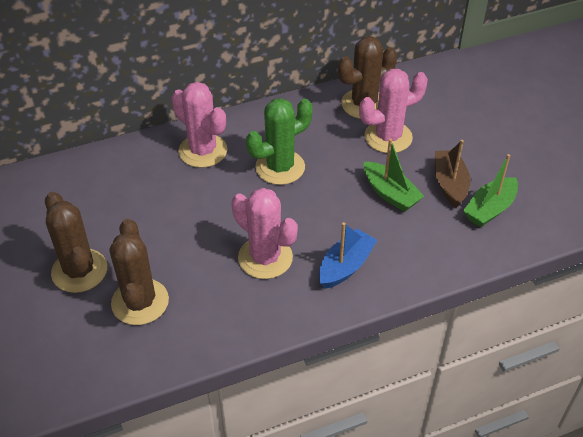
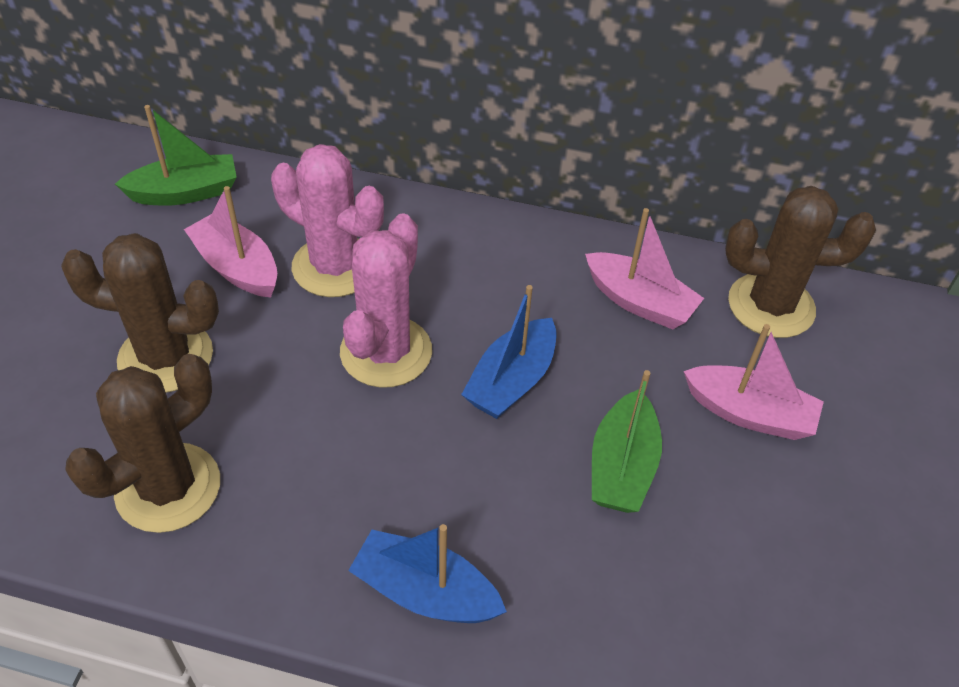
blue boat: 1 -> 2
brown boat: 1 -> 0
green cactus: 1 -> 0
pink boat: 0 -> 3
pink cactus: 3 -> 2

